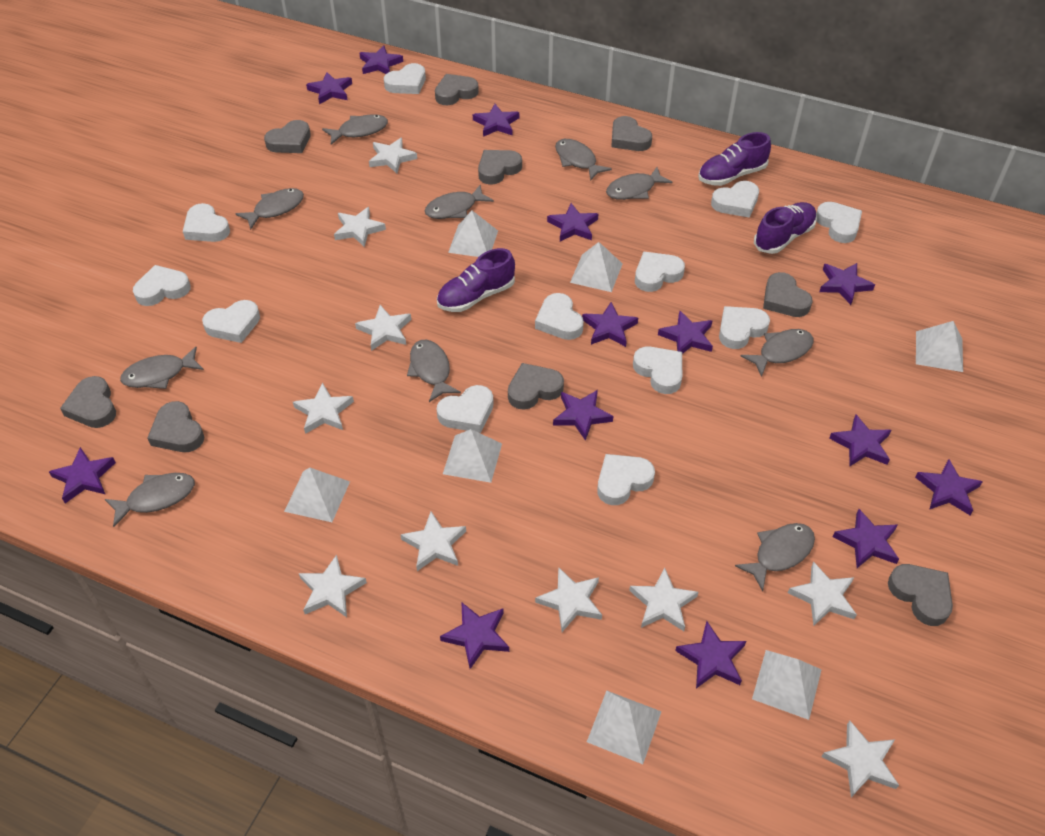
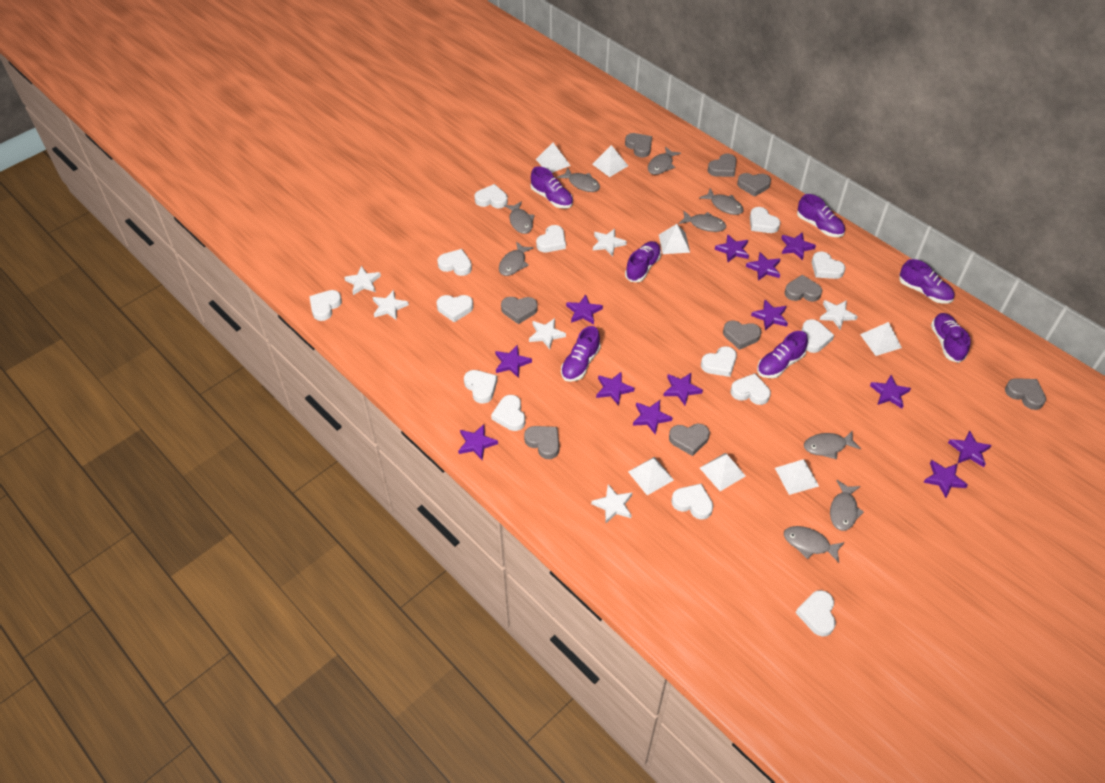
grey fish: 10 -> 9
purple shoe: 3 -> 7
purple star: 14 -> 13
white heart: 12 -> 14
white star: 10 -> 6

